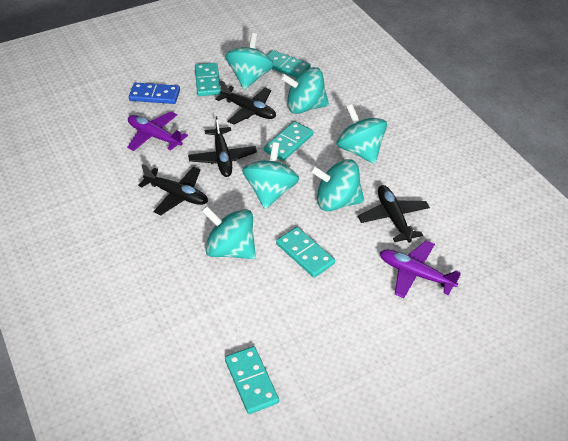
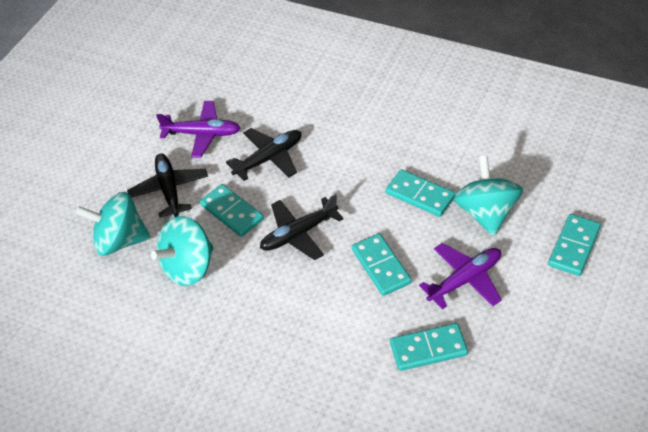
black plane: 4 -> 3
blue domino: 1 -> 0
turquoise spinning top: 6 -> 3

